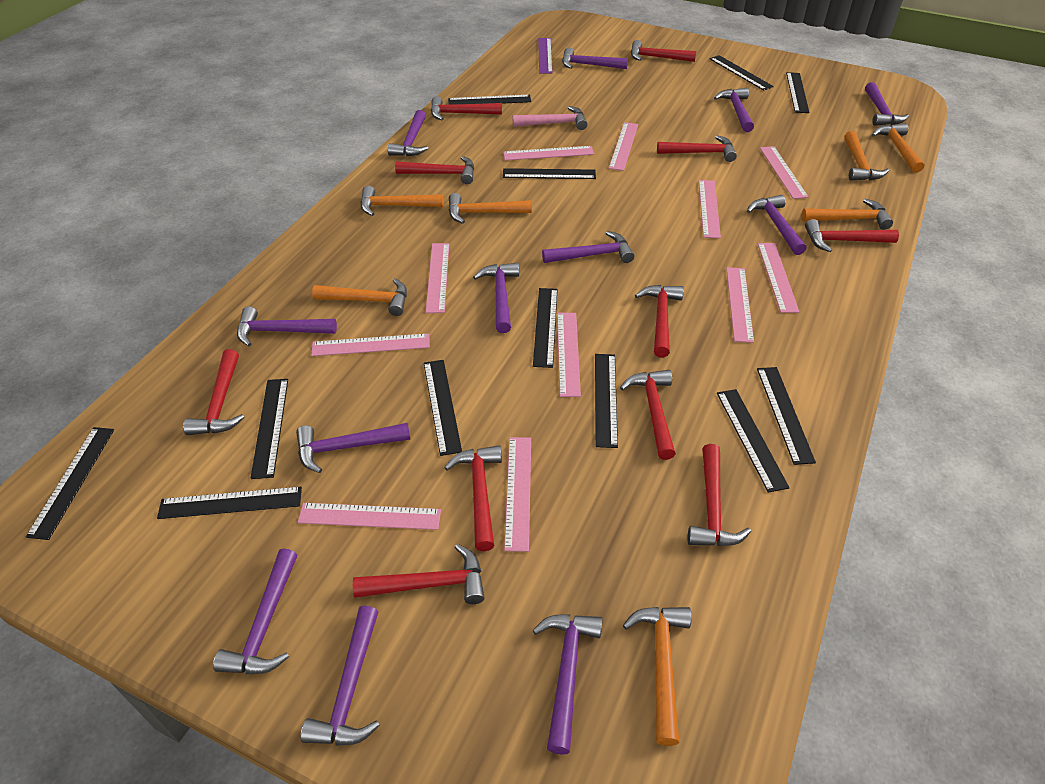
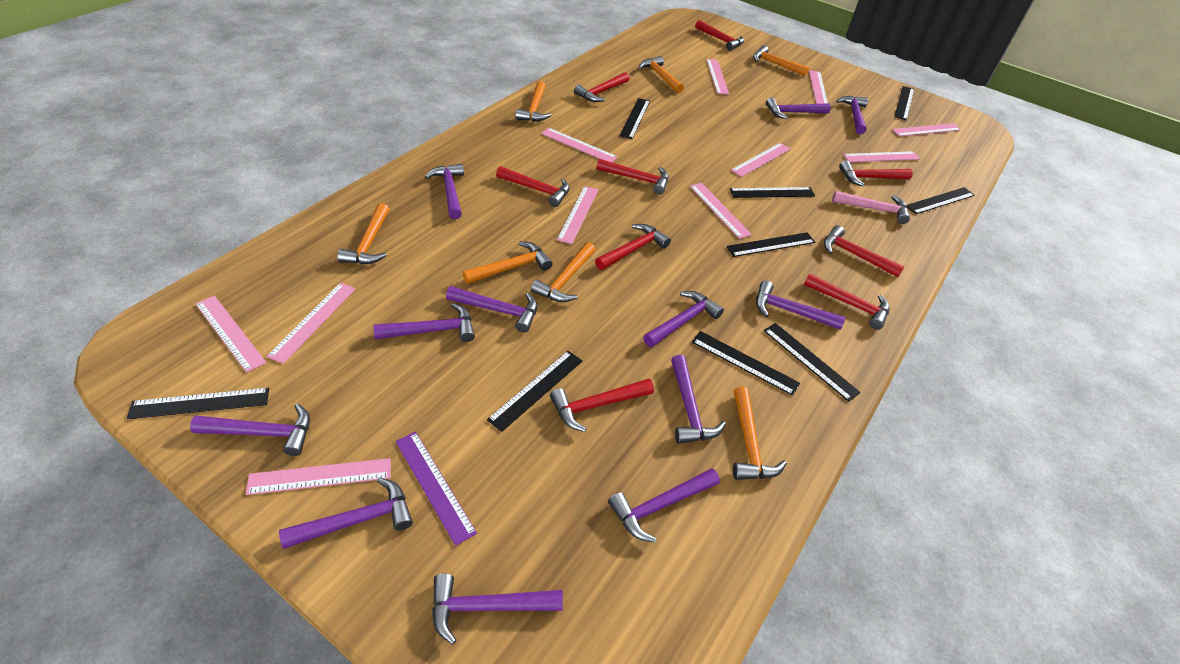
black ruler: 12 -> 9
red hammer: 11 -> 9

